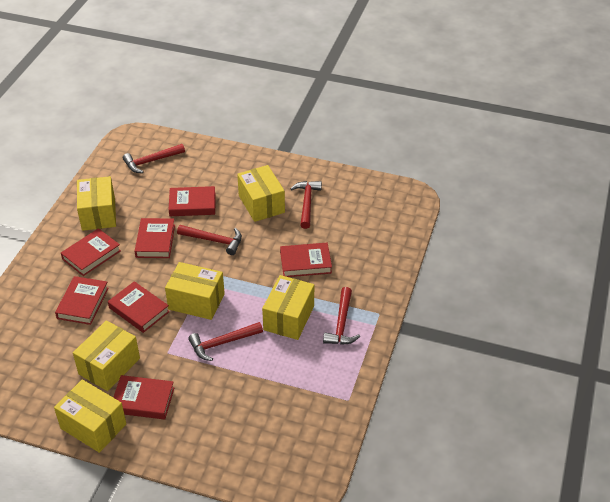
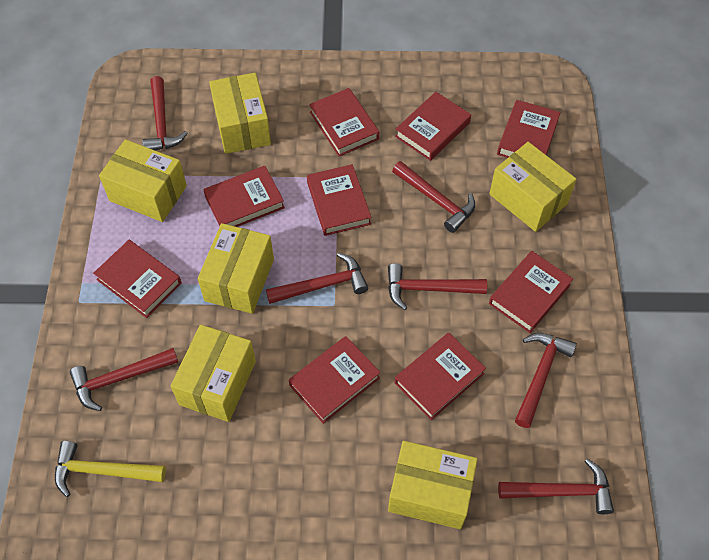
red book: 7 -> 9
red hammer: 5 -> 7
yellow hammer: 0 -> 1

